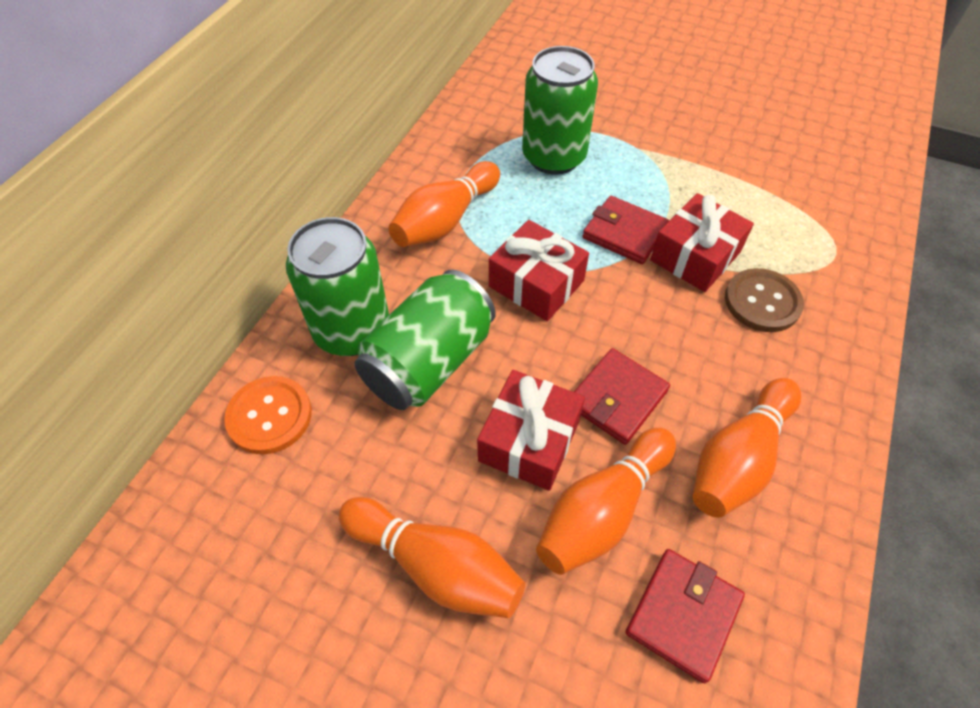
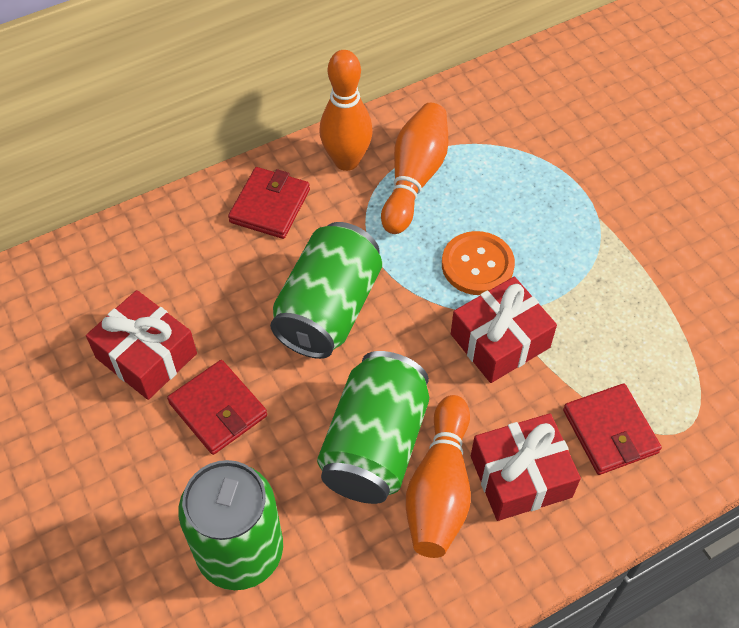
brown button: 1 -> 0
orange bowling pin: 4 -> 3

